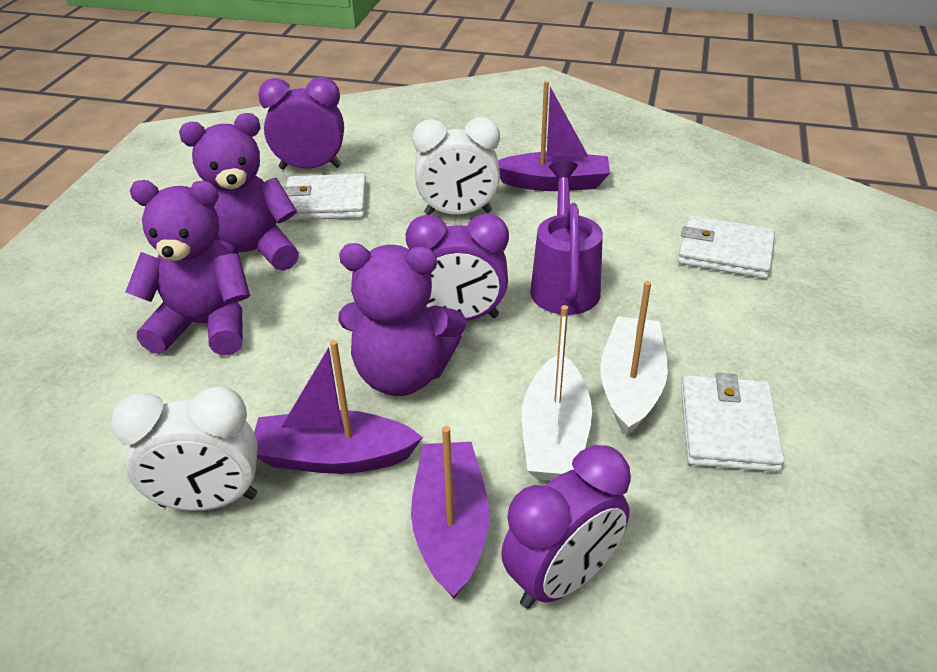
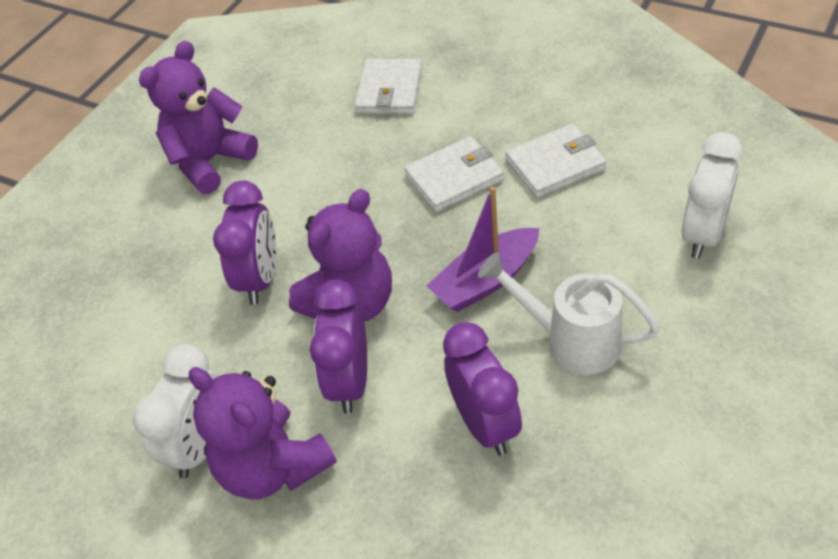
purple boat: 3 -> 1
purple watering can: 1 -> 0
white boat: 2 -> 0
white watering can: 0 -> 1

